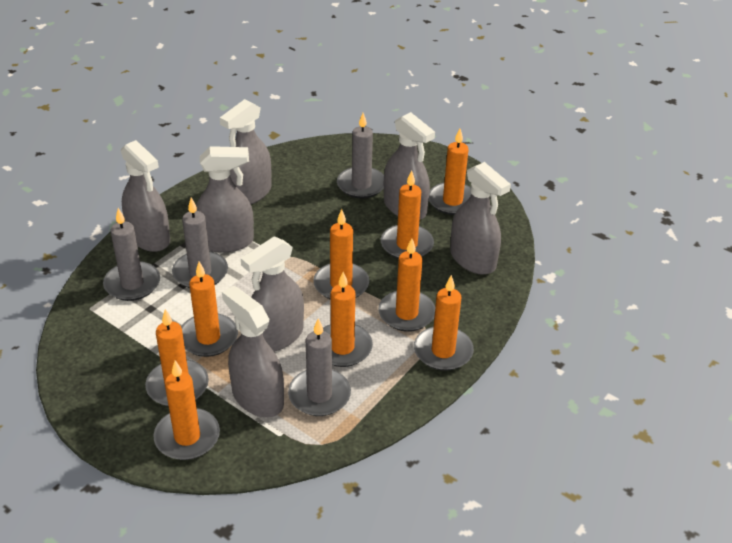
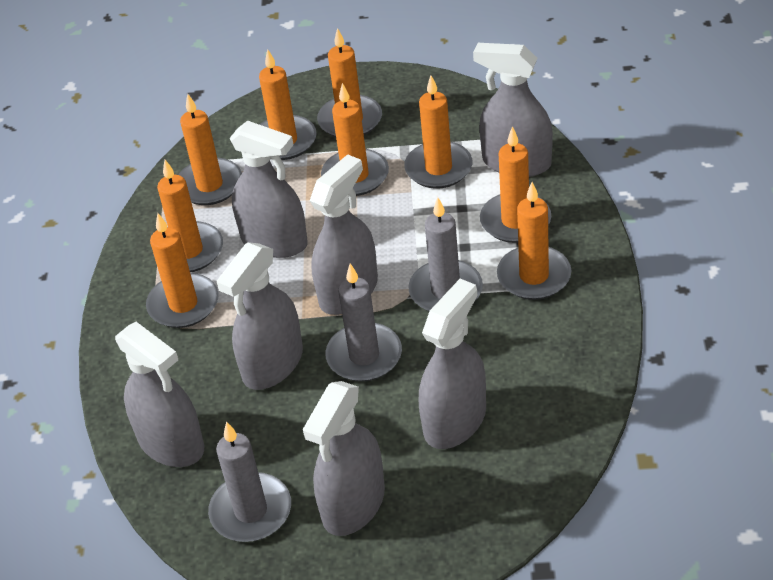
grey candle: 4 -> 3

